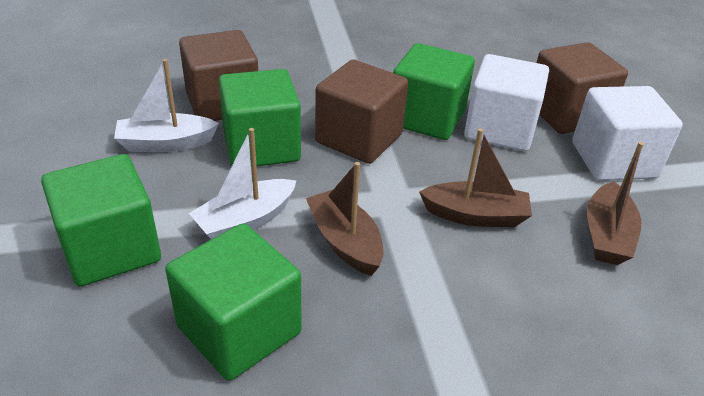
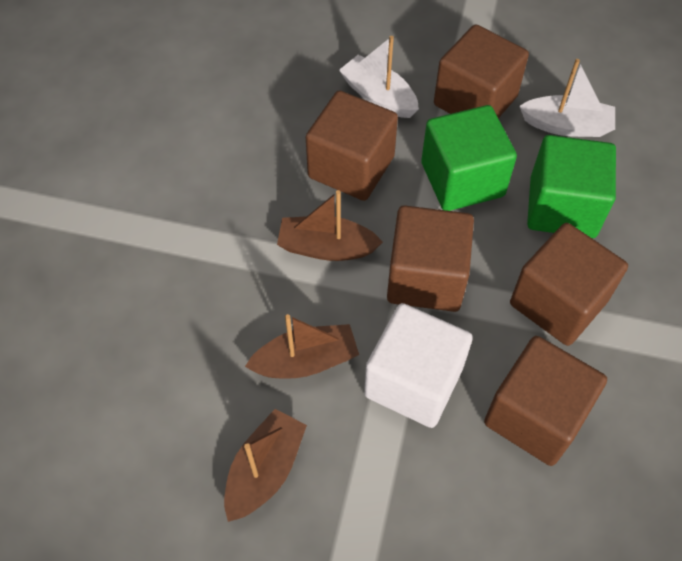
brown cube: 3 -> 5
green cube: 4 -> 2
white cube: 2 -> 1

